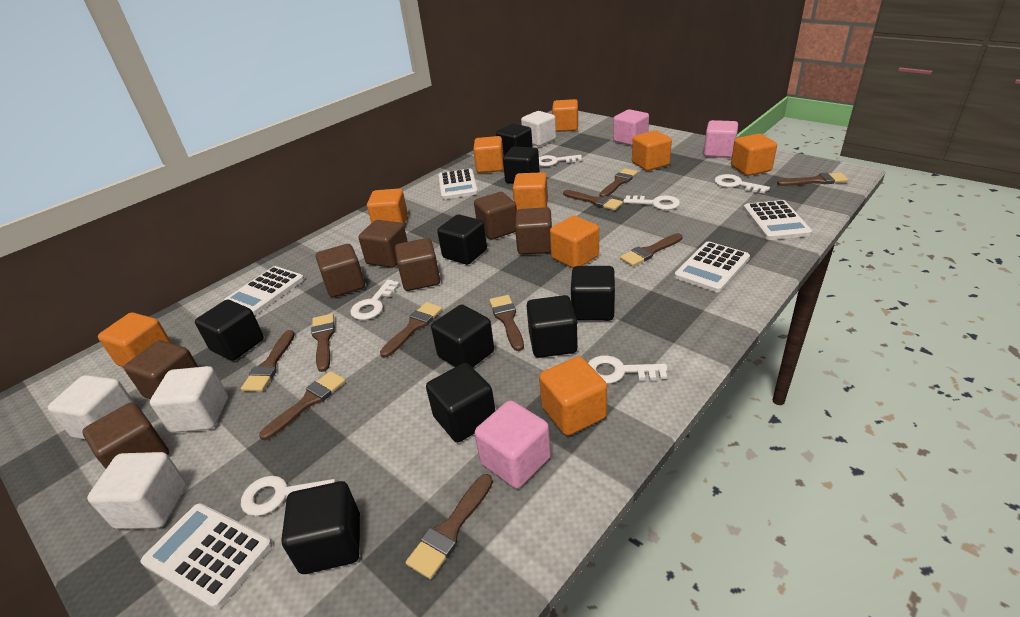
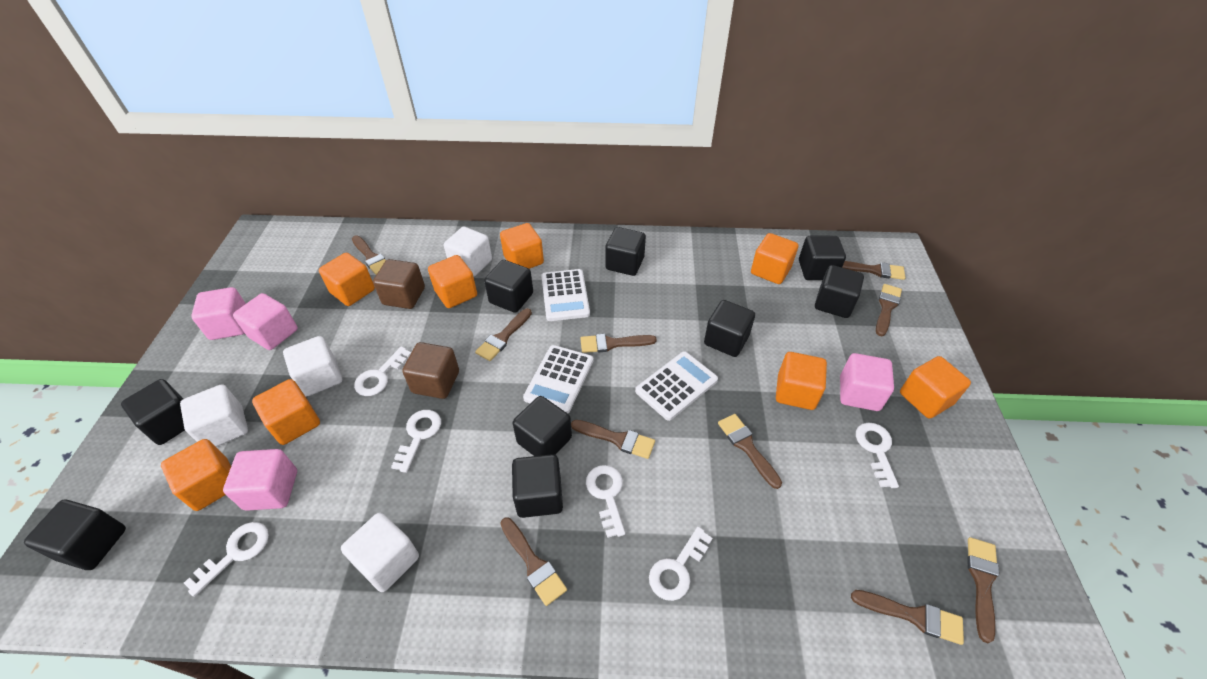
brown cube: 7 -> 2
orange cube: 9 -> 8
pink cube: 3 -> 4
white calculator: 5 -> 3

